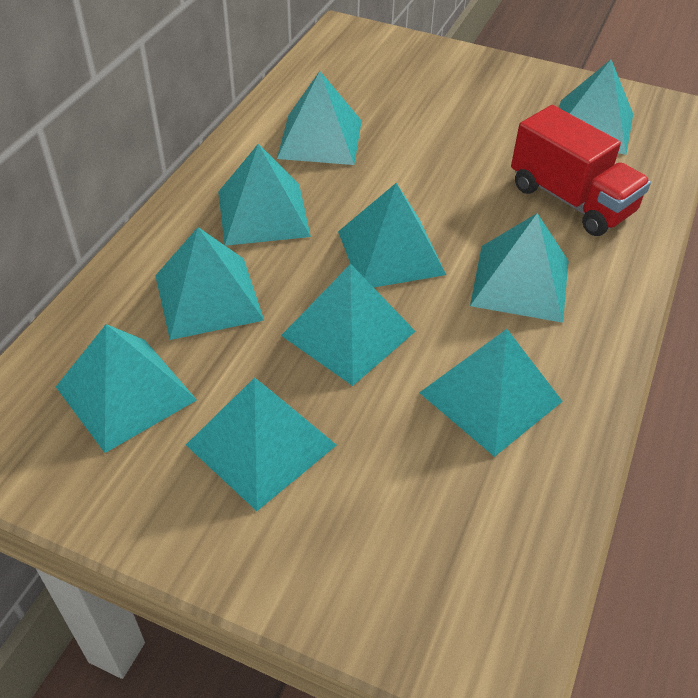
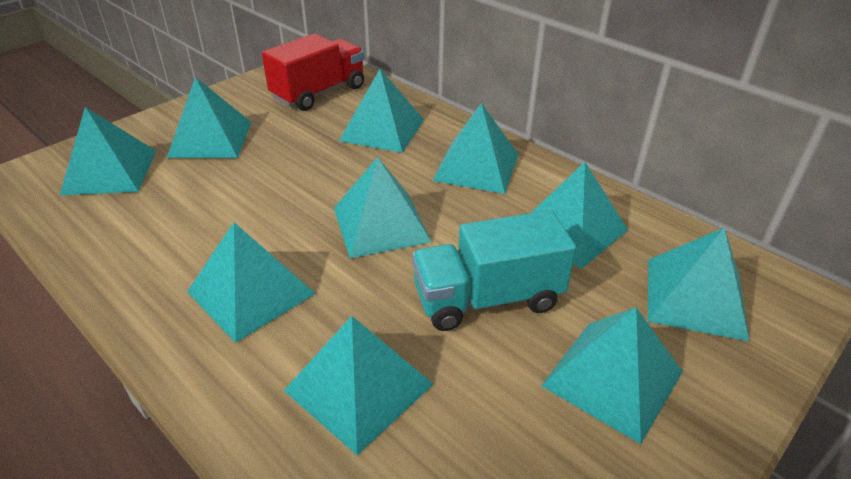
turquoise truck: 0 -> 1

